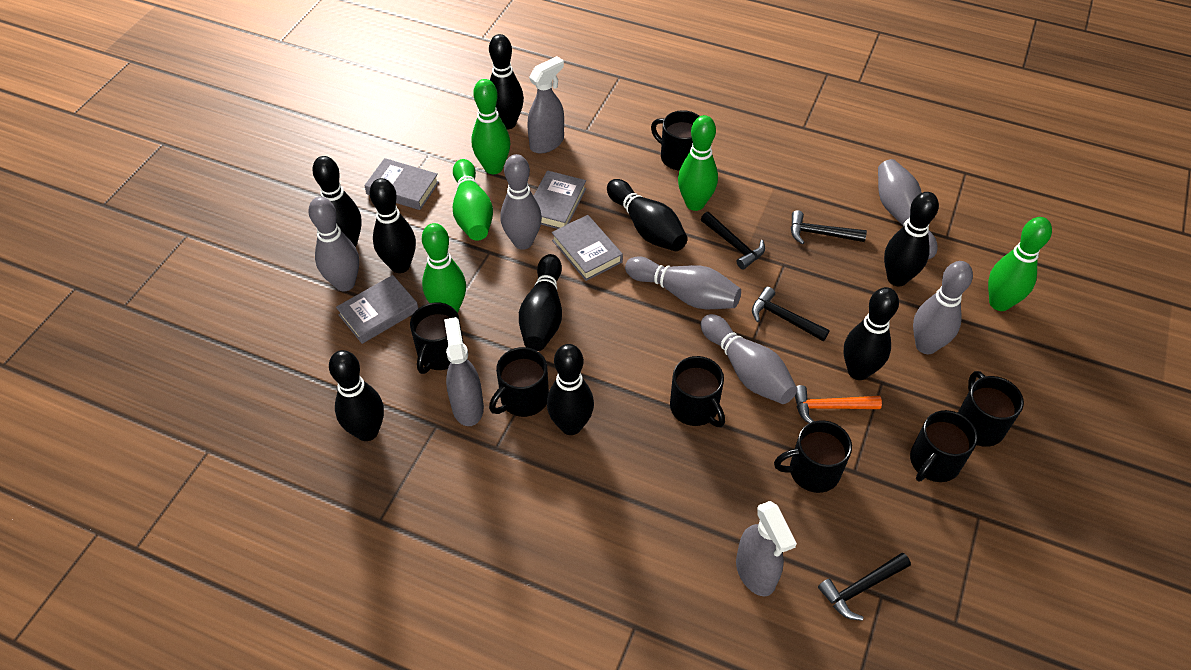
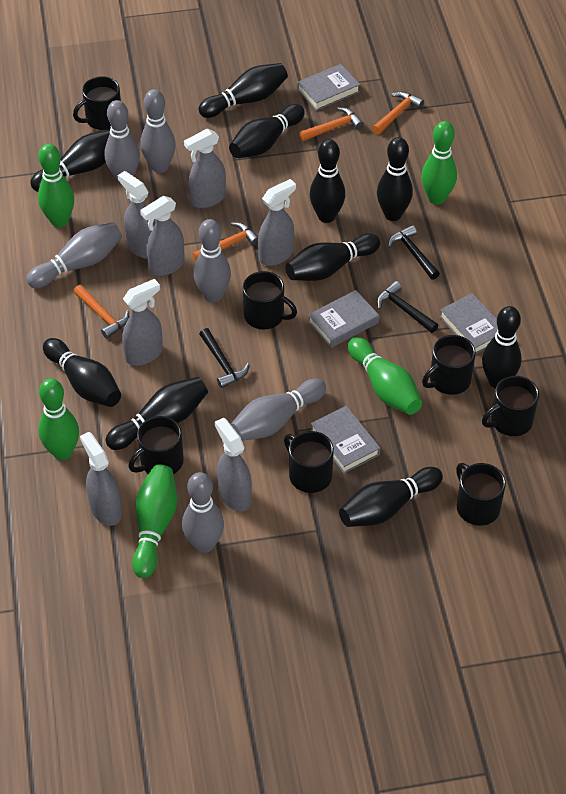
black bowling pin: 9 -> 10
black hammer: 4 -> 3
grey spray bottle: 3 -> 7
orange hammer: 1 -> 4

